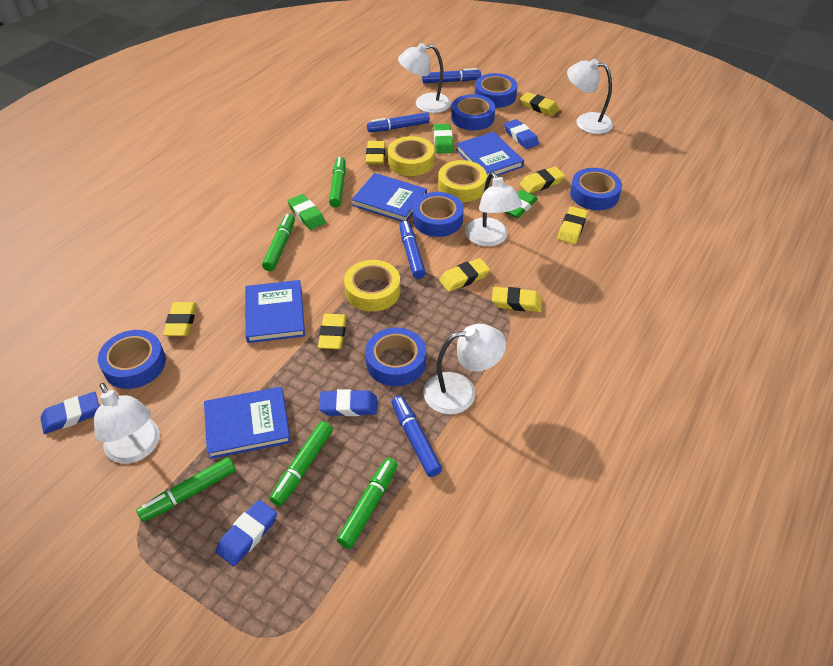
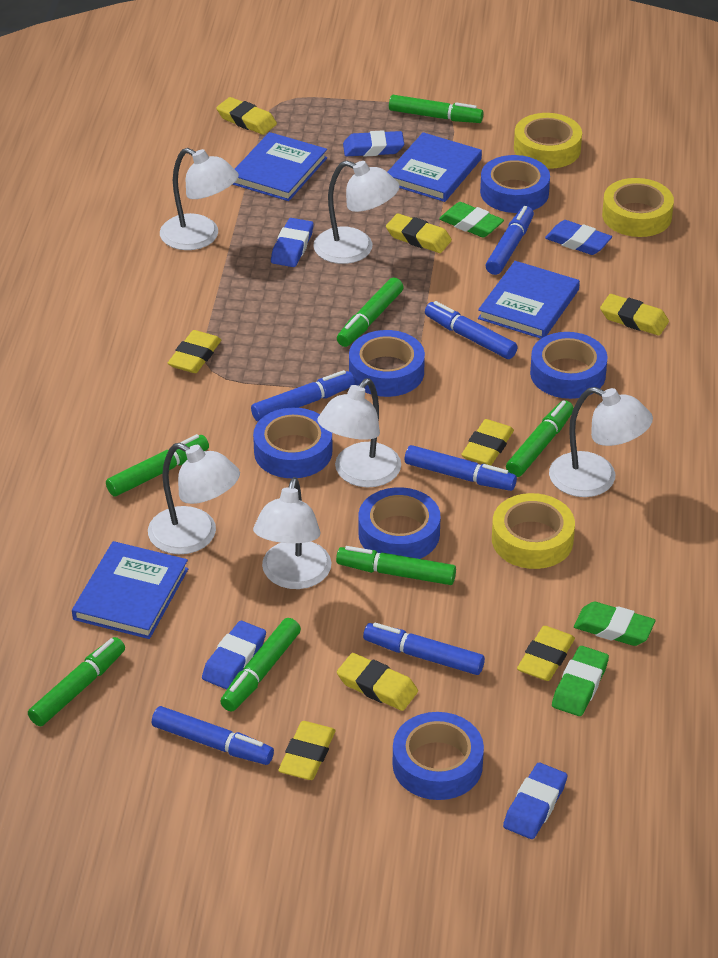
blue eraser: 4 -> 5
blue marker: 4 -> 6
green marker: 5 -> 7
white lamp: 5 -> 6

